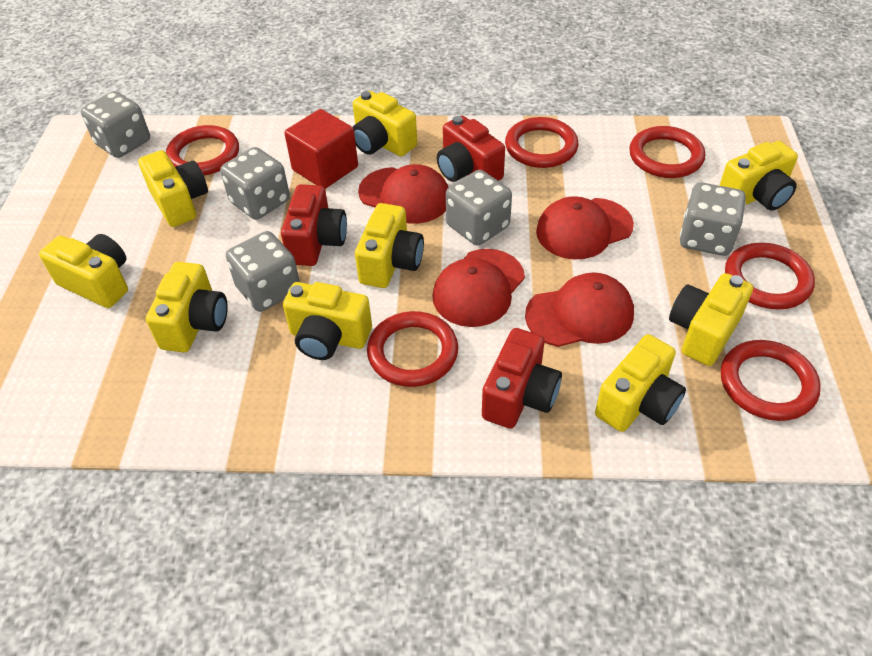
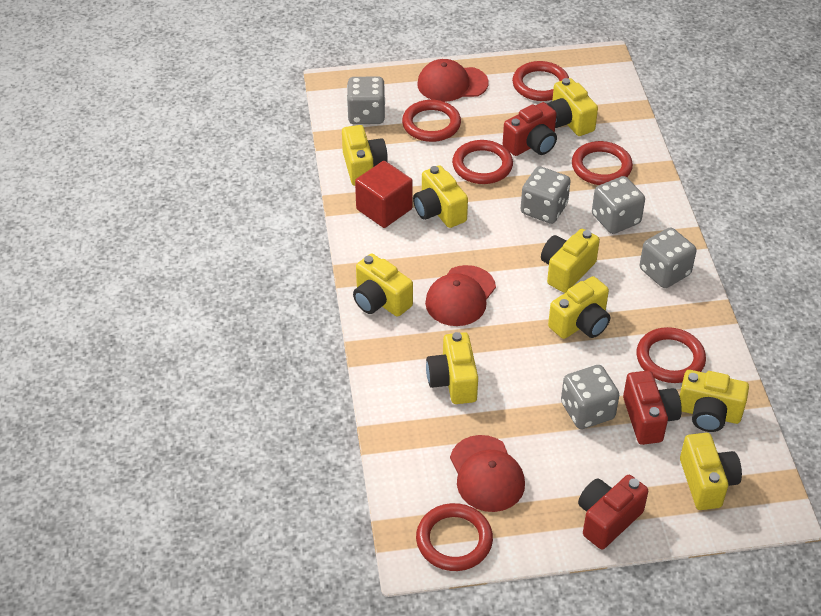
red cap: 4 -> 3

